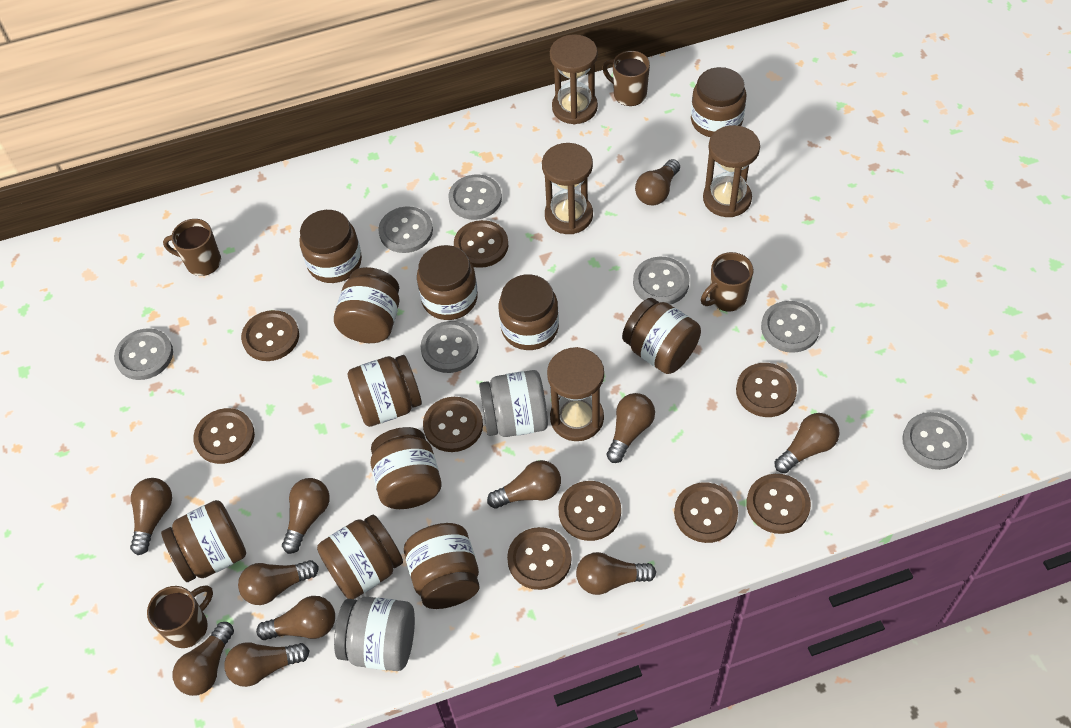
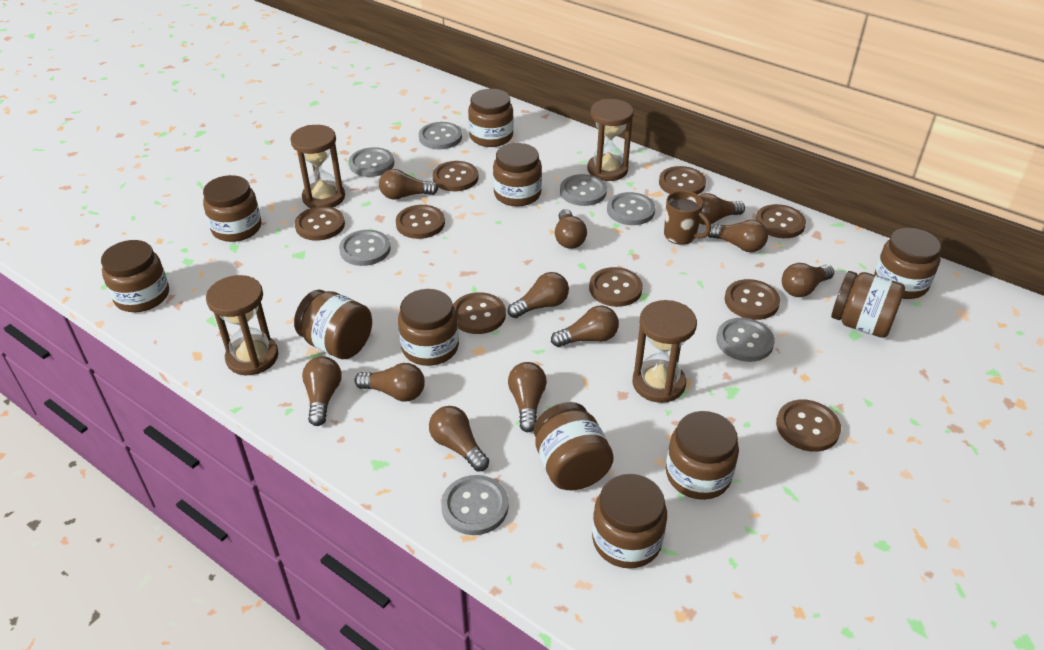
brown mug: 4 -> 1
grey jar: 2 -> 0

